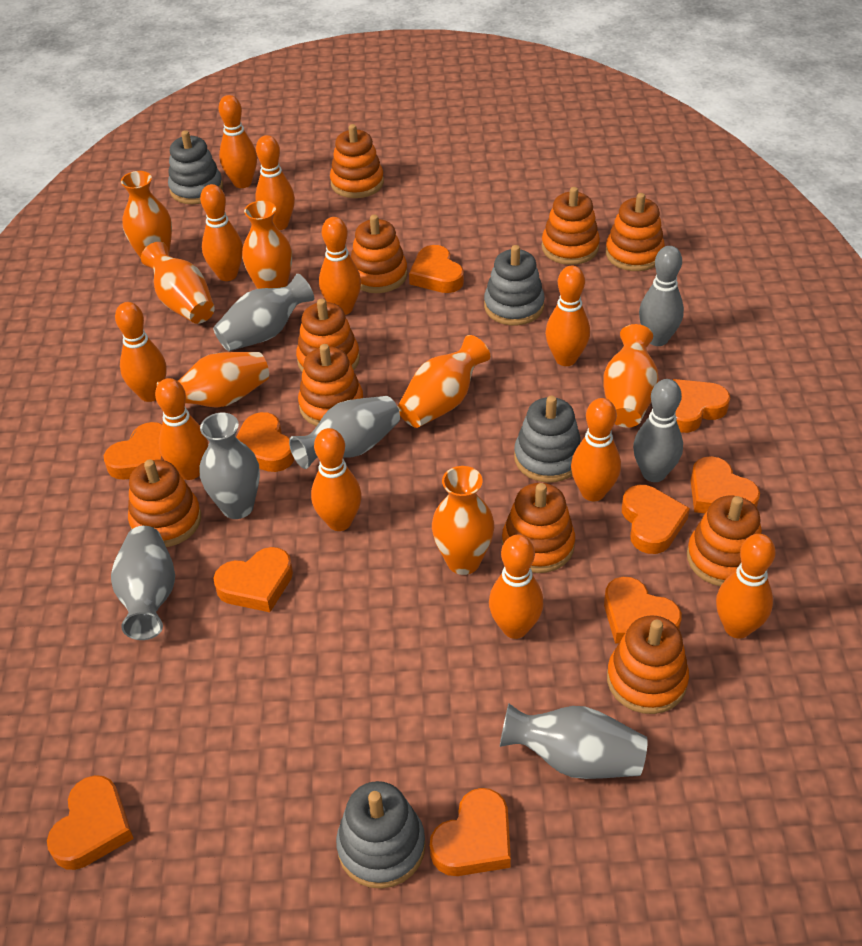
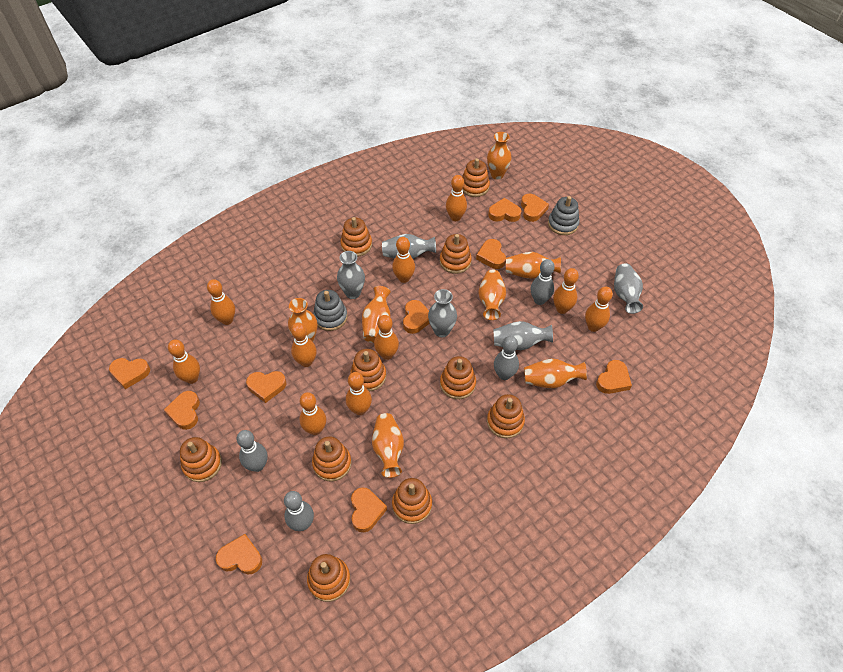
grey bowling pin: 2 -> 4
grey stacking toy: 4 -> 2
orange bowling pin: 11 -> 10

